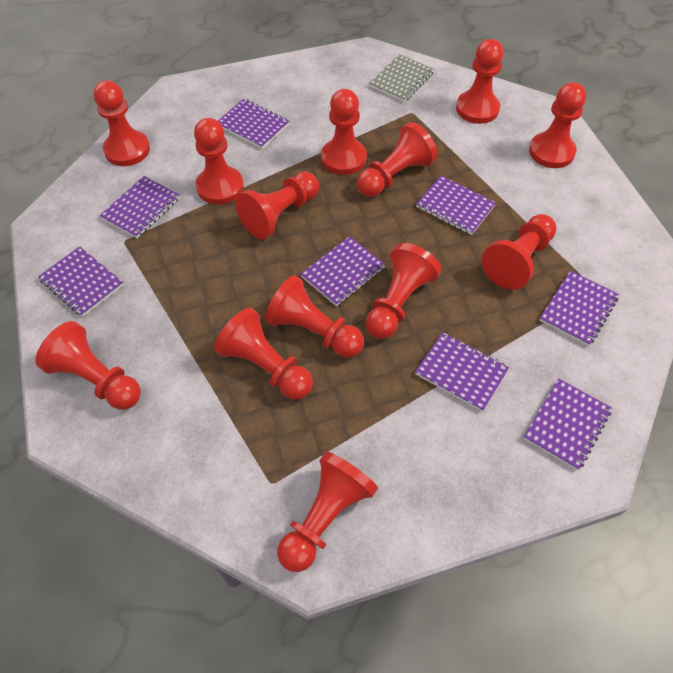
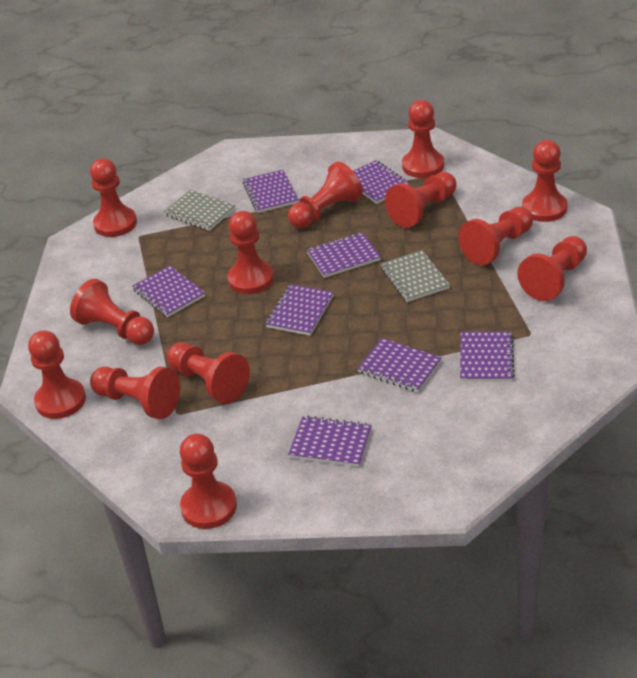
grey notebook: 1 -> 2

